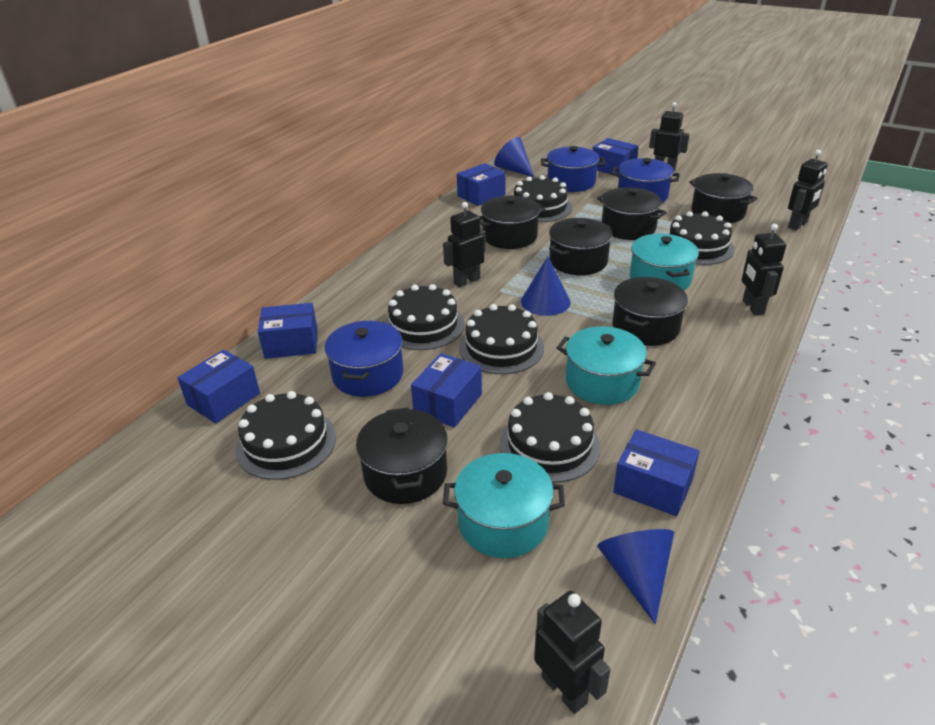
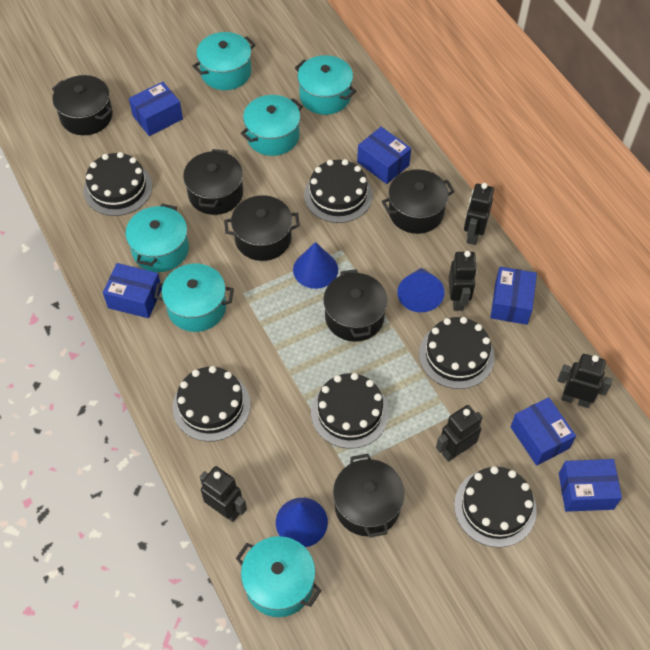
blue pot: 3 -> 0
turquoise pot: 3 -> 6

